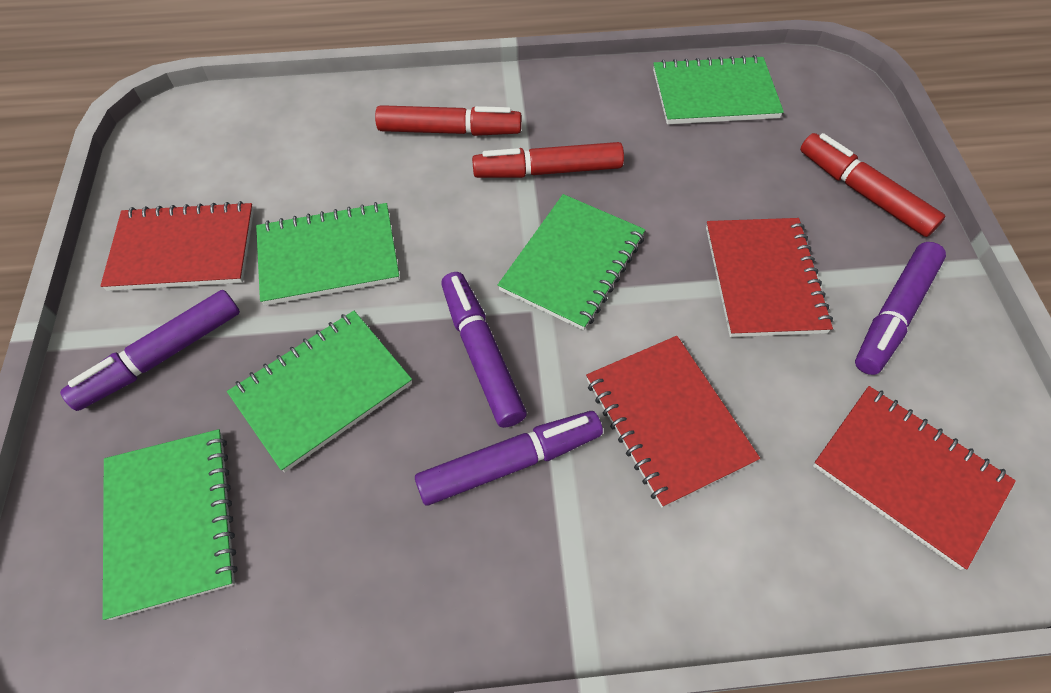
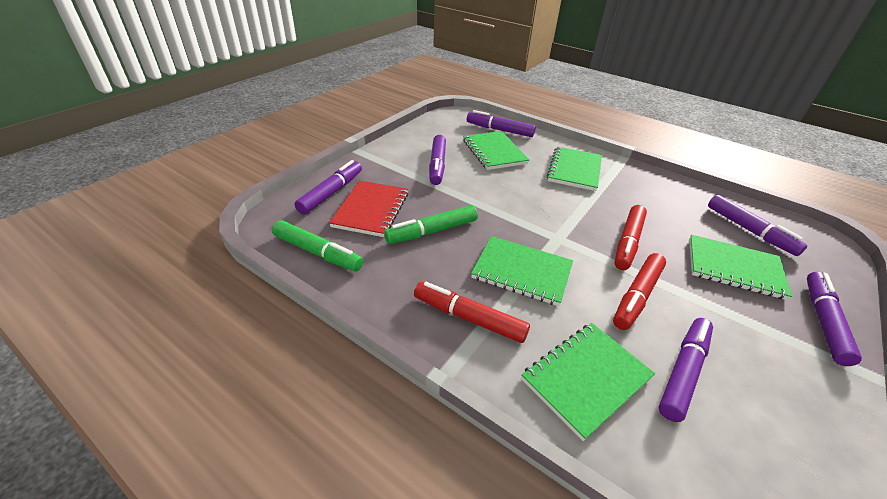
green marker: 0 -> 2
purple marker: 4 -> 6
red notebook: 4 -> 1

